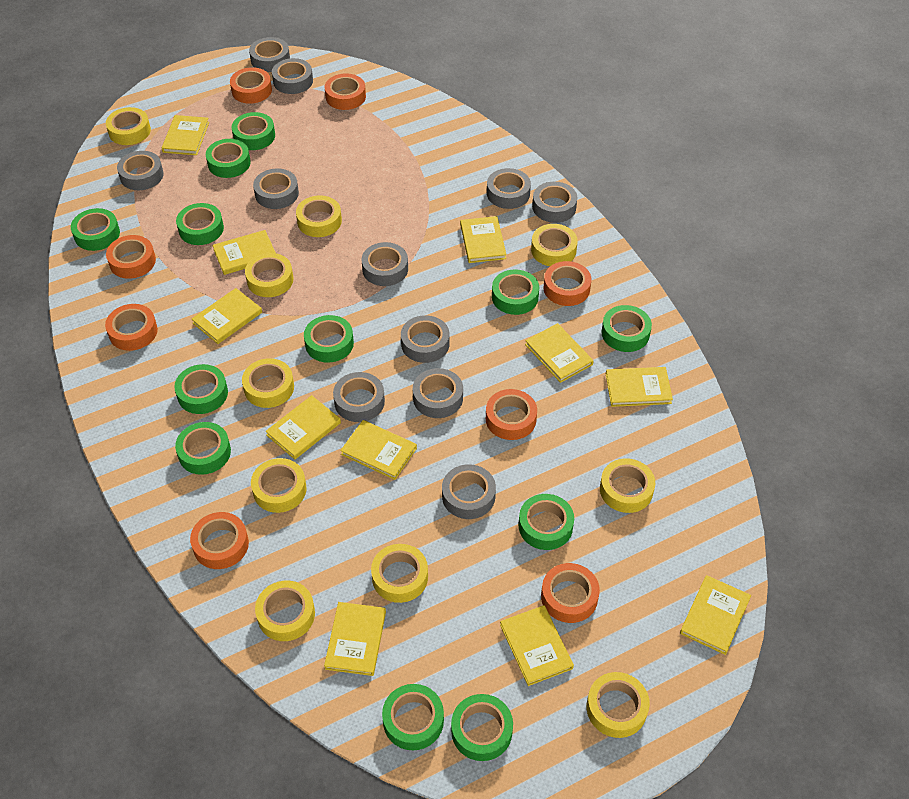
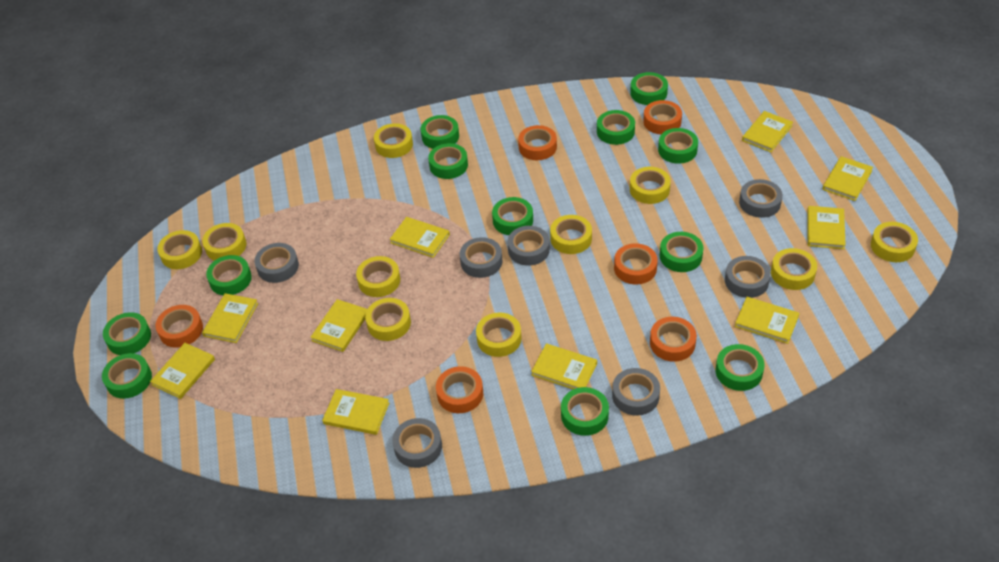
grey tape: 11 -> 7
orange tape: 8 -> 6
yellow book: 11 -> 10

